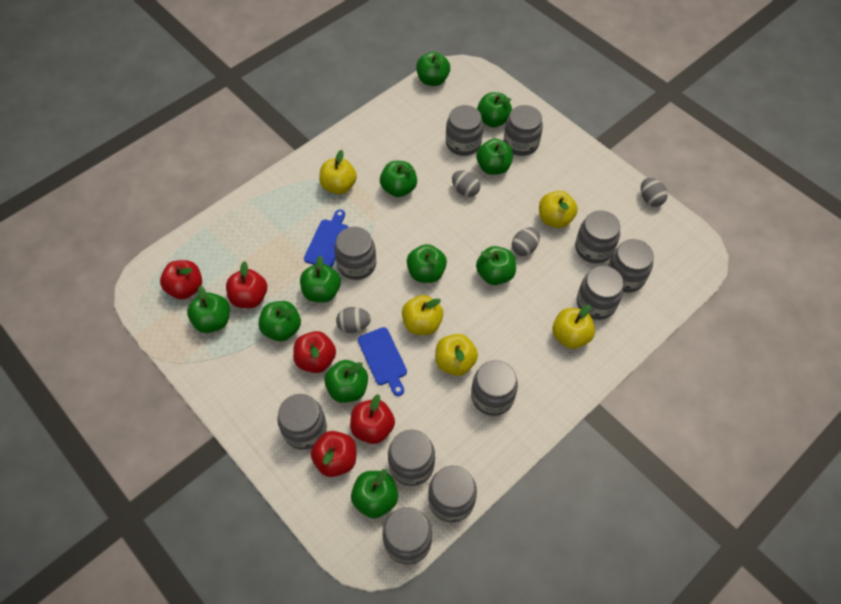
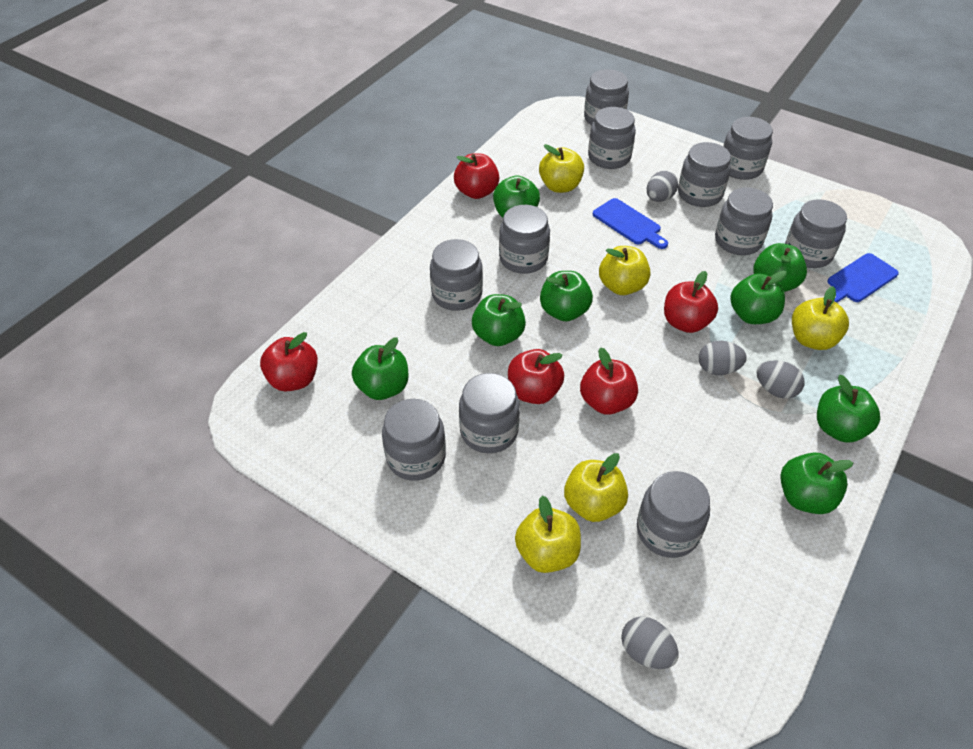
green apple: 11 -> 8

